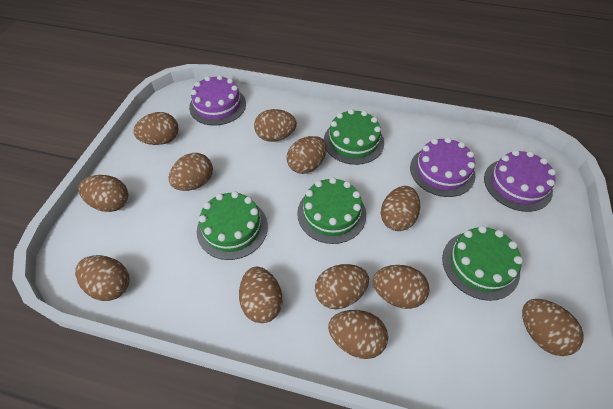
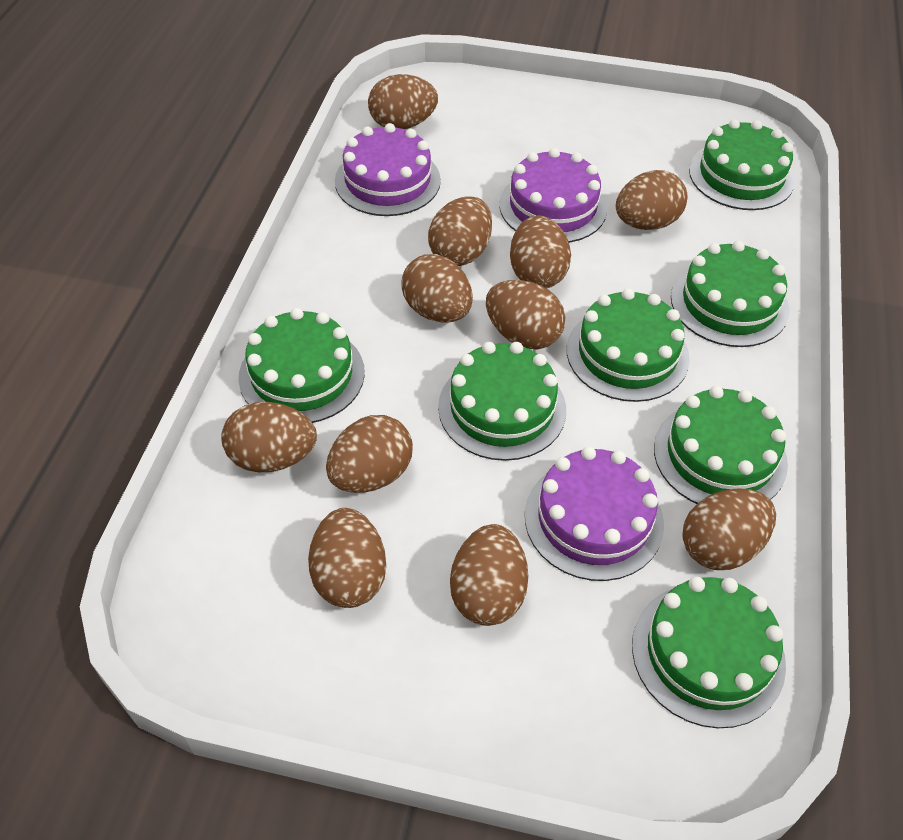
brown egg: 12 -> 11
green cake: 4 -> 7

